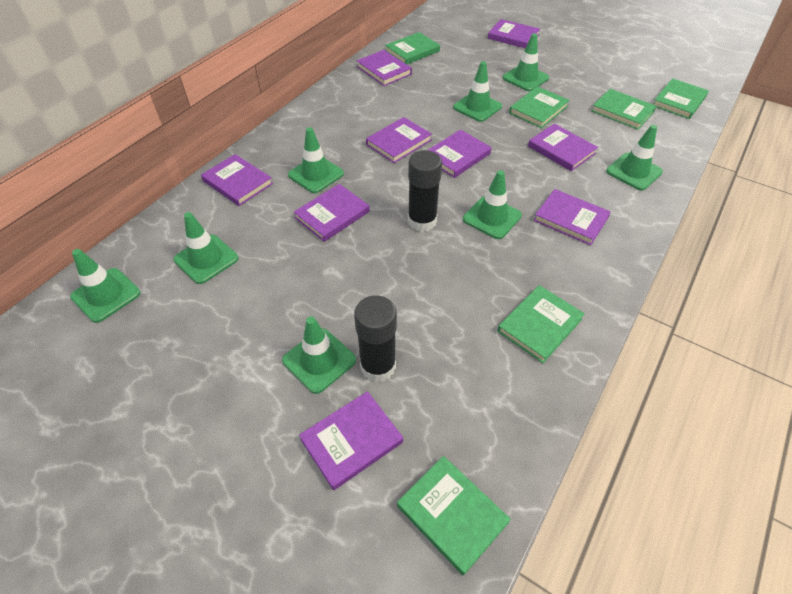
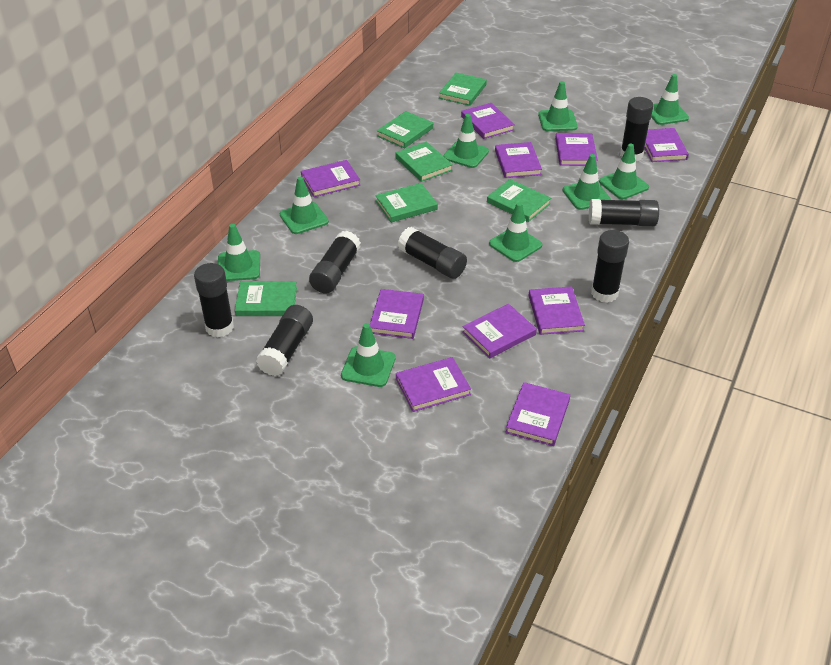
black glue stick: 2 -> 7
green traffic cone: 8 -> 9
purple book: 9 -> 10

